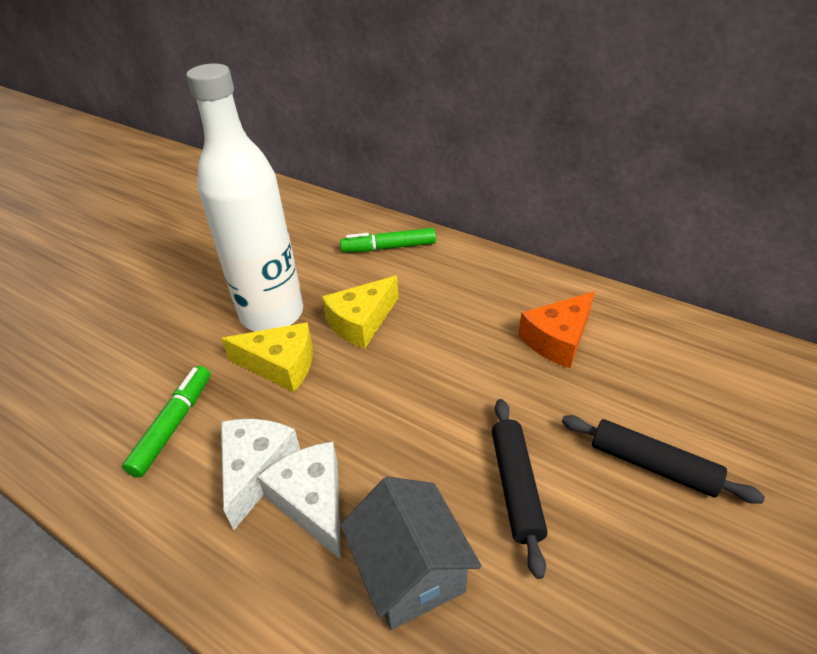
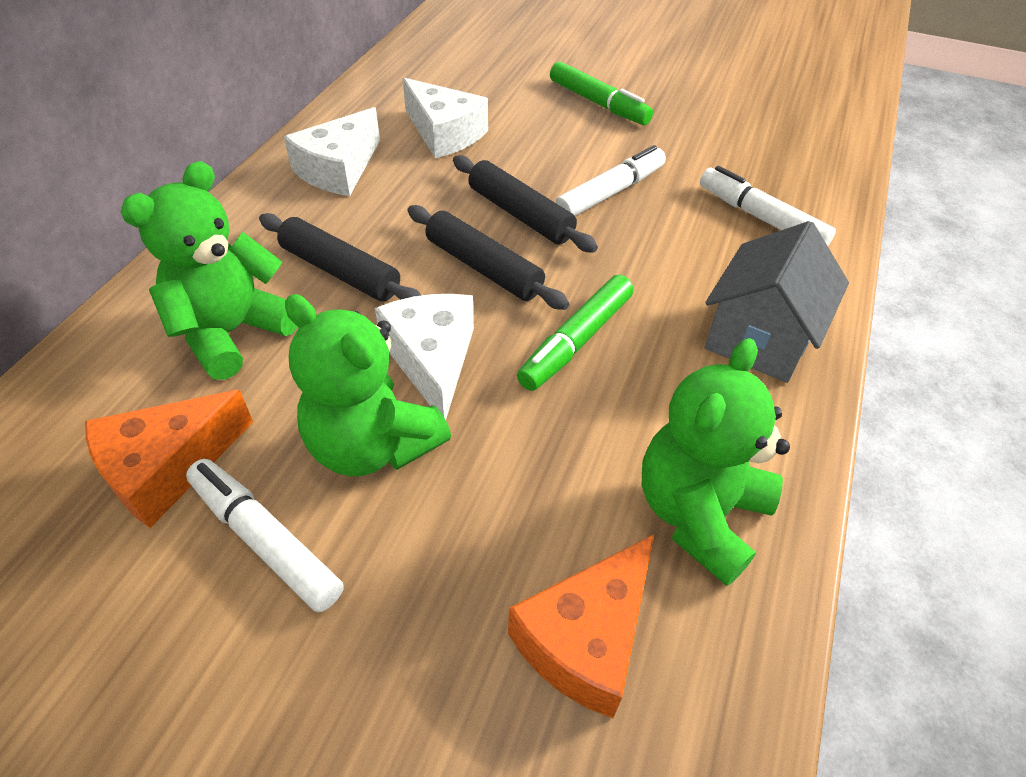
black rolling pin: 2 -> 3
green teddy bear: 0 -> 3
orange cheese: 1 -> 2
white bottle: 1 -> 0
white cheese: 2 -> 3
white marker: 0 -> 3
yellow cheese: 2 -> 0

